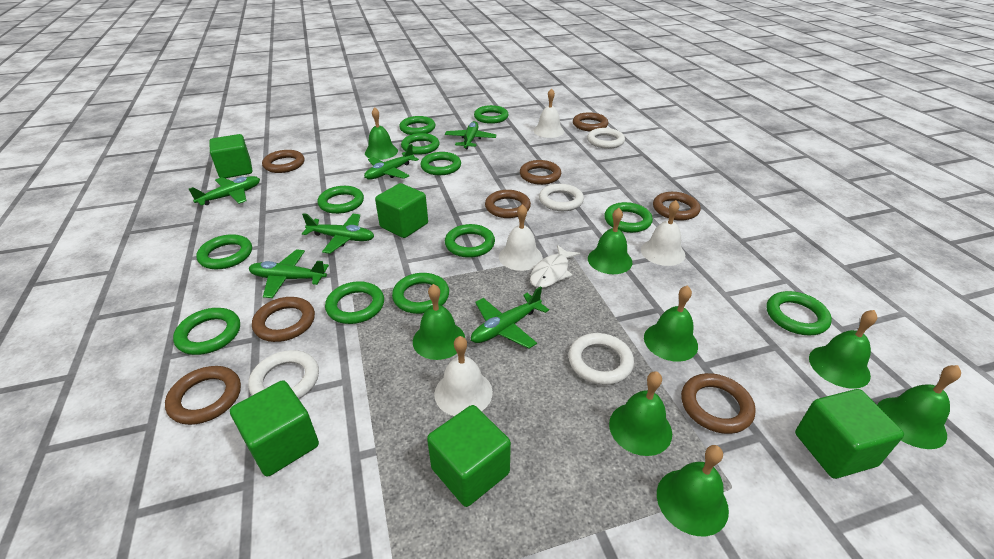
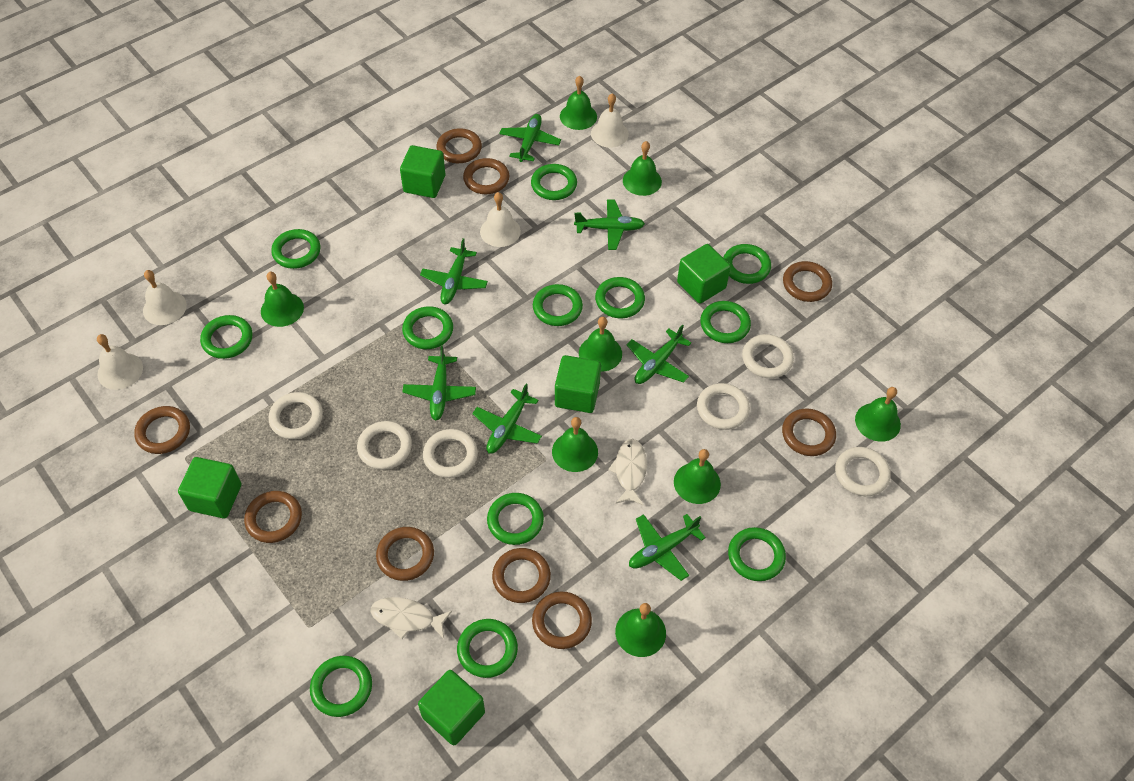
brown ring: 8 -> 9
green plane: 6 -> 7
white fish: 1 -> 2
white ring: 4 -> 6

